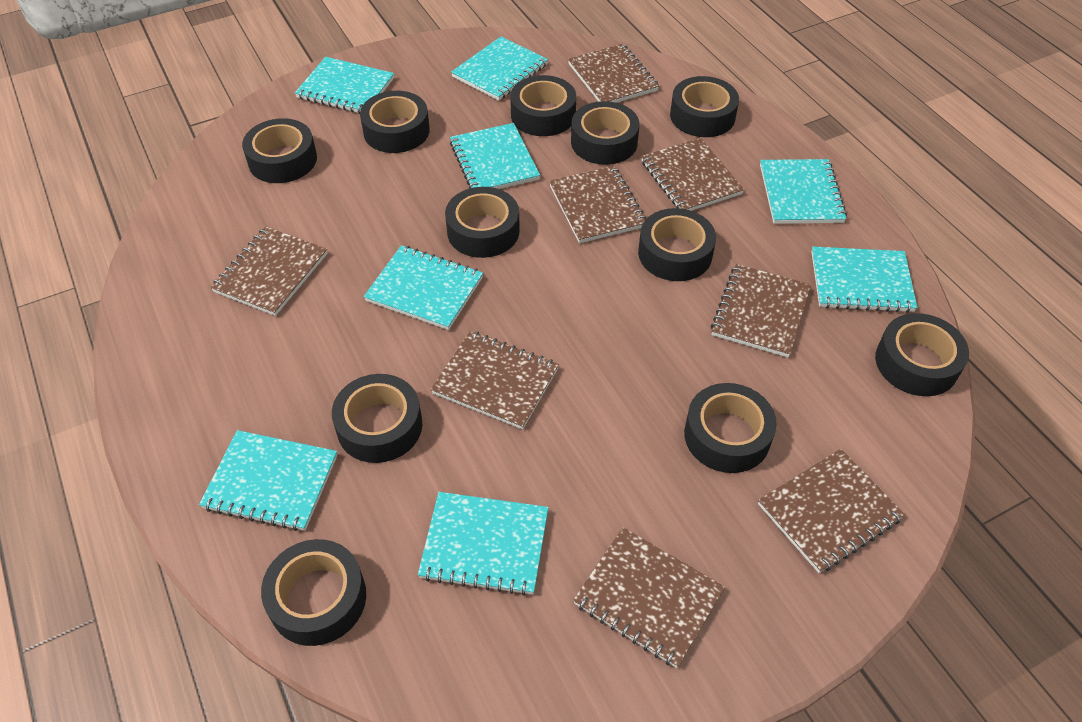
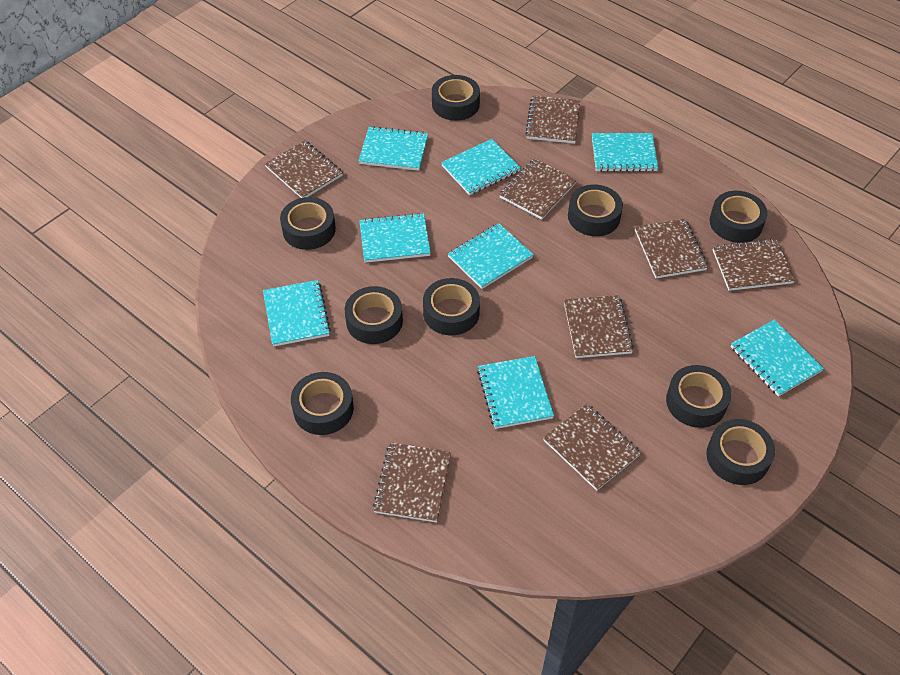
black tape: 11 -> 9

